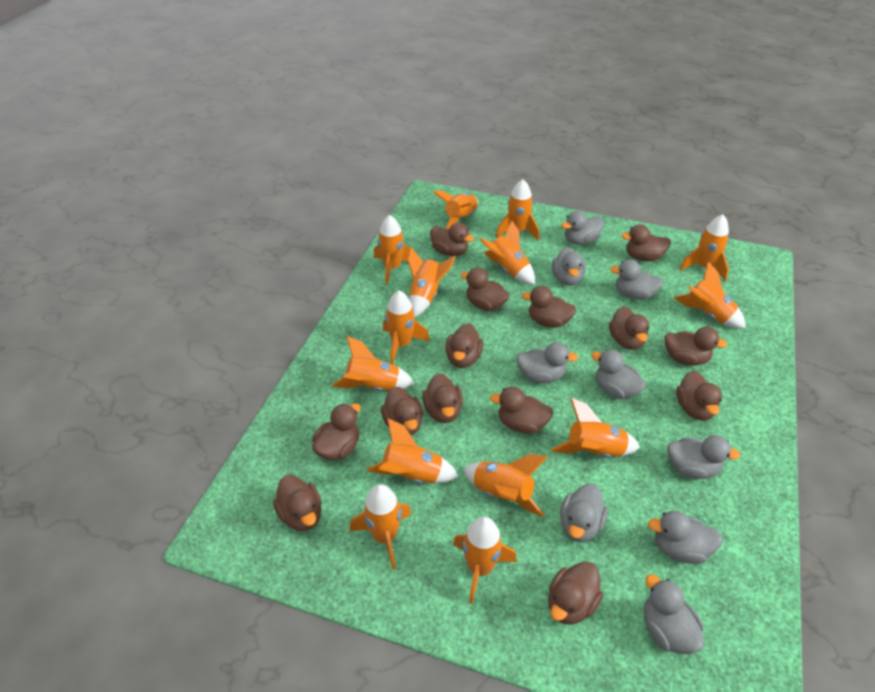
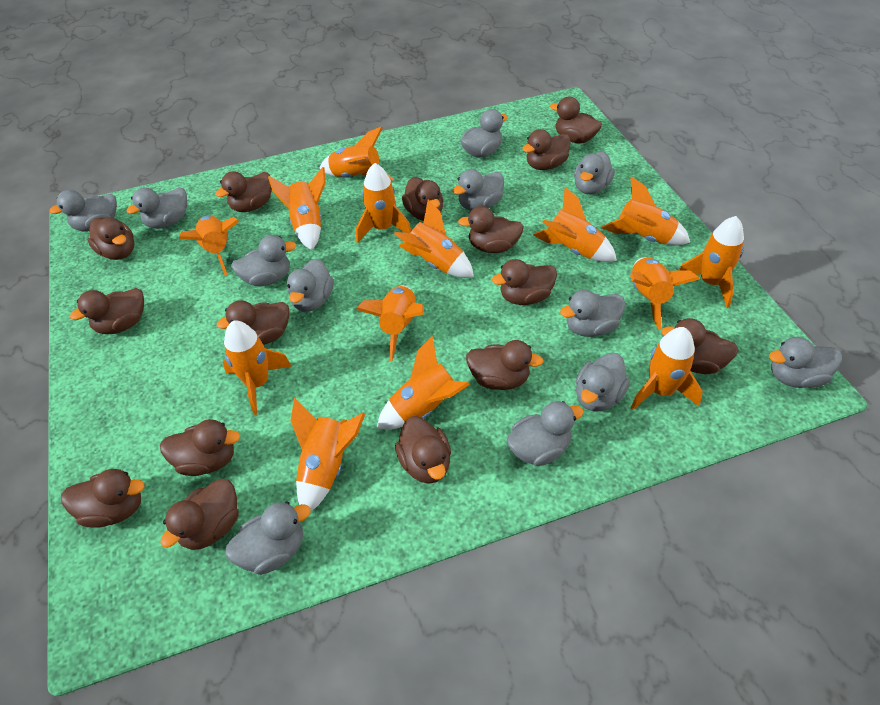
brown duck: 14 -> 15
grey duck: 9 -> 12

